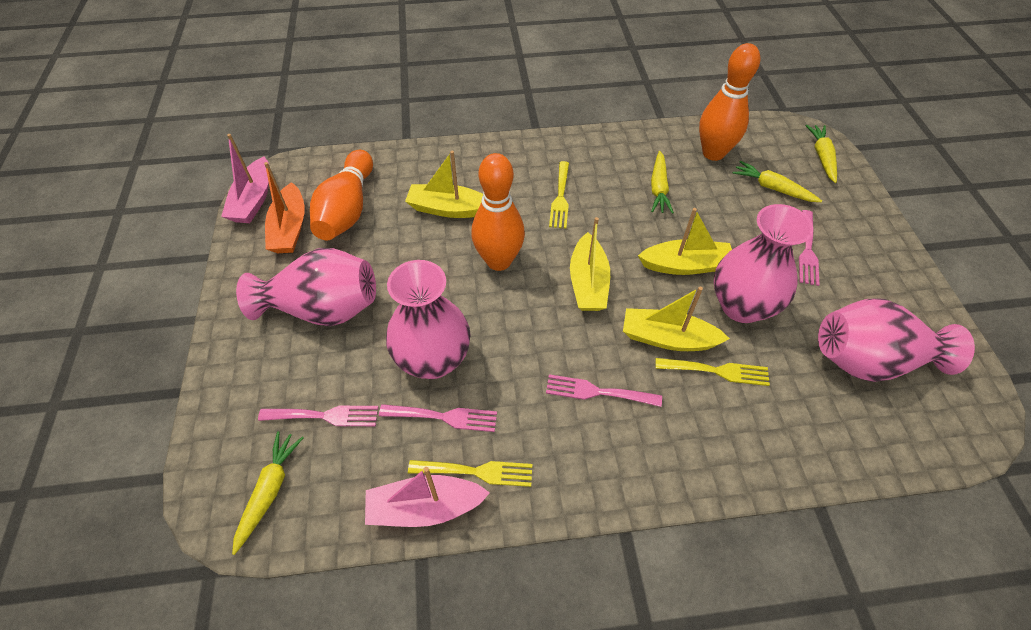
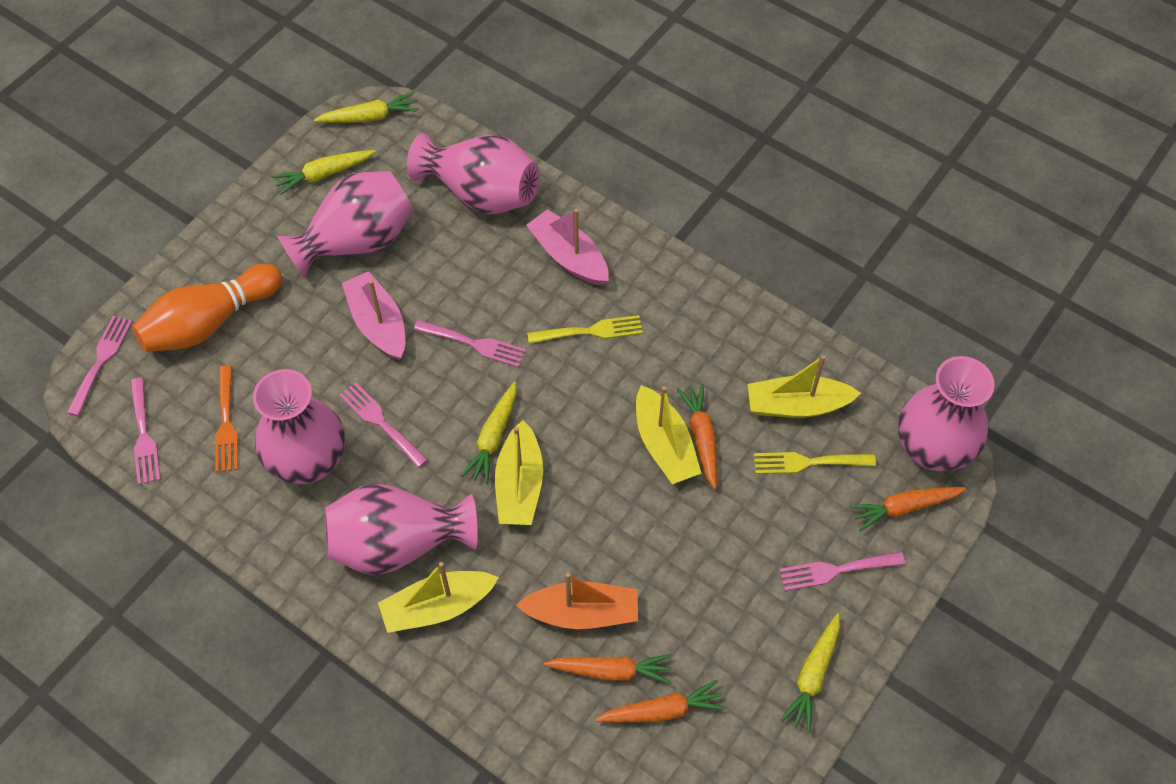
orange bowling pin: 3 -> 1
orange carrot: 0 -> 4
orange fork: 0 -> 1
pink fork: 4 -> 5
pink vase: 4 -> 5
yellow fork: 3 -> 2

